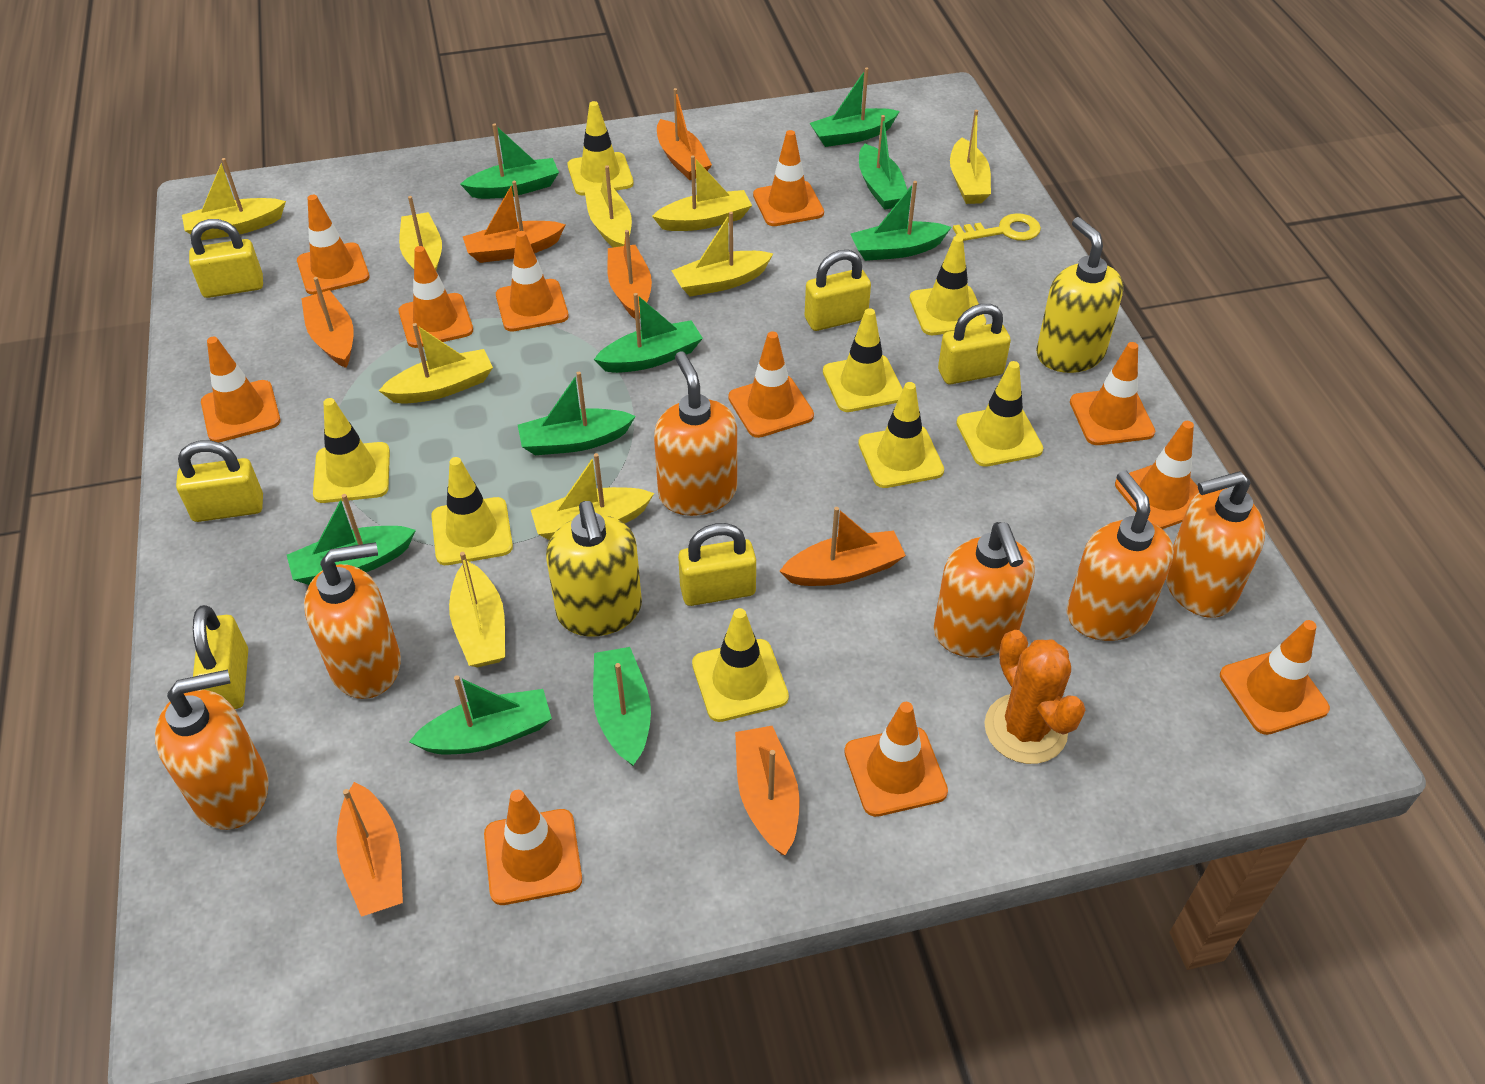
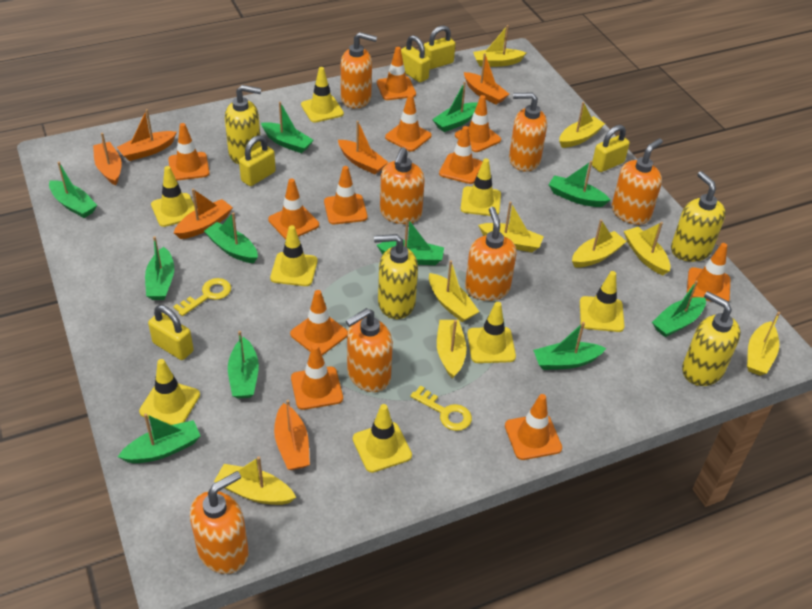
green boat: 9 -> 11
orange boat: 7 -> 6
orange cactus: 1 -> 0
orange soap dispenser: 6 -> 7
yellow key: 1 -> 2
yellow padlock: 6 -> 5
yellow soap dispenser: 2 -> 4

